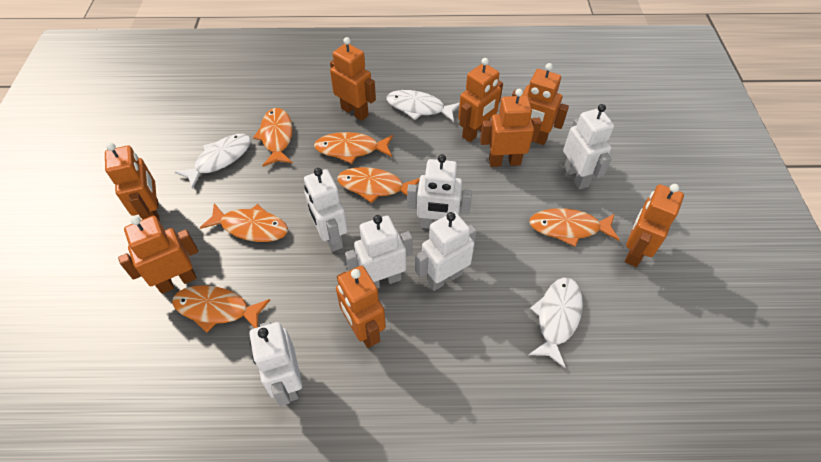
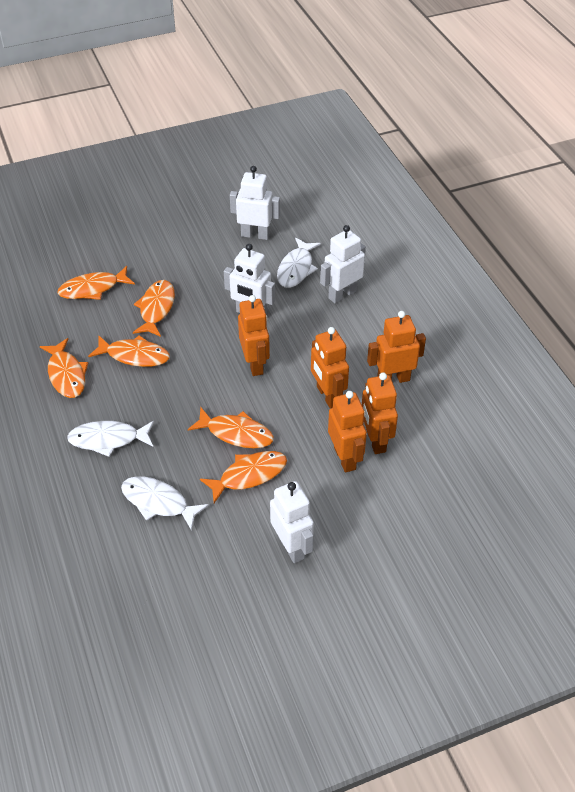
orange robot: 8 -> 5
white robot: 6 -> 4

